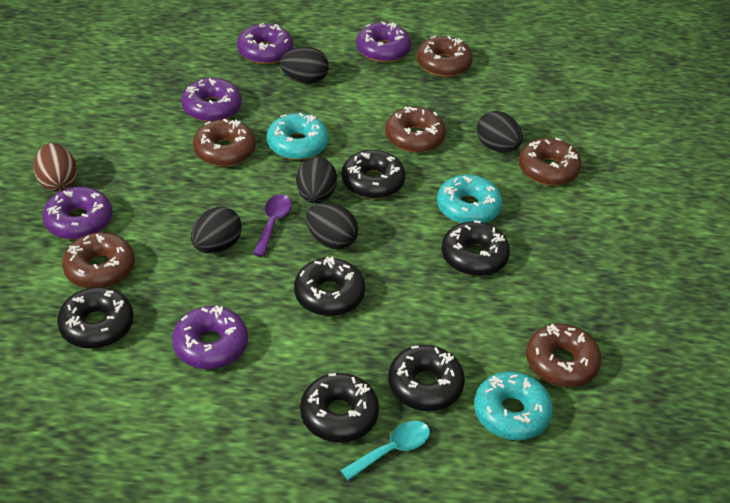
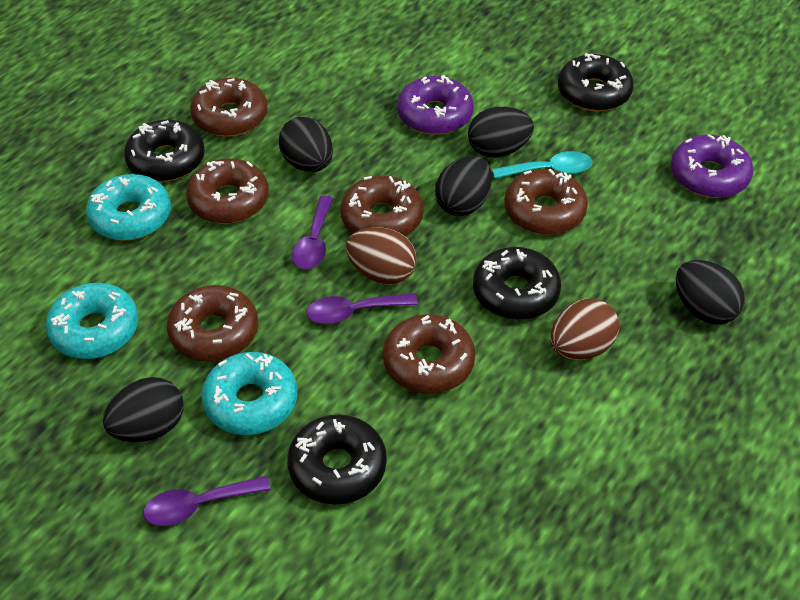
black donut: 6 -> 4
brown egg: 1 -> 2
purple donut: 5 -> 2
purple spoon: 1 -> 3

